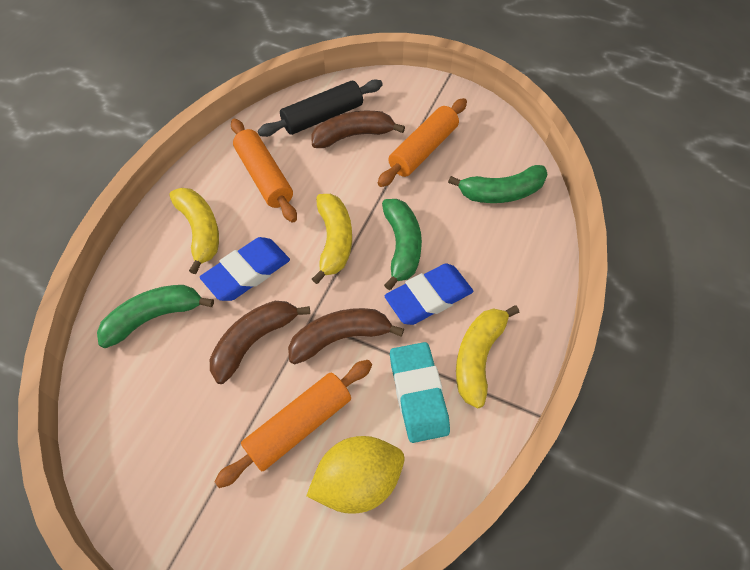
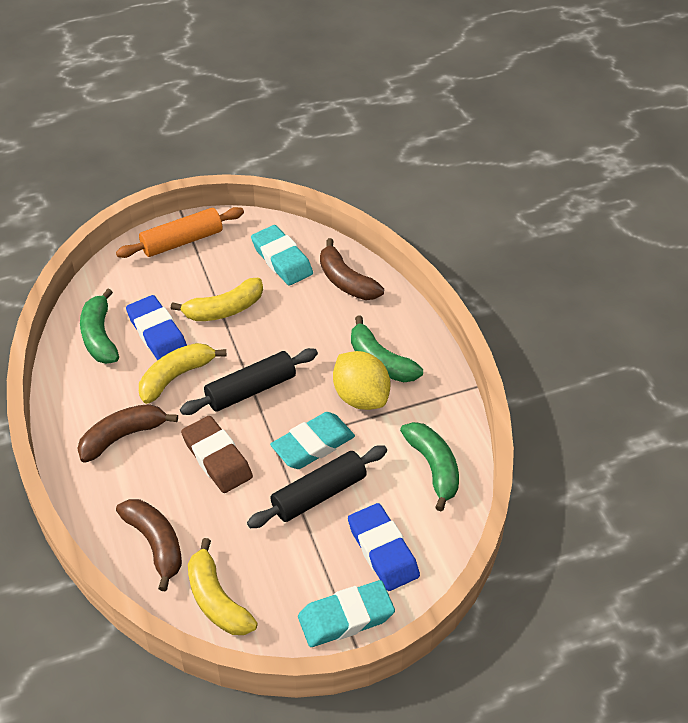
black rolling pin: 1 -> 2
brown eraser: 0 -> 1
orange rolling pin: 3 -> 1
turquoise eraser: 1 -> 3

